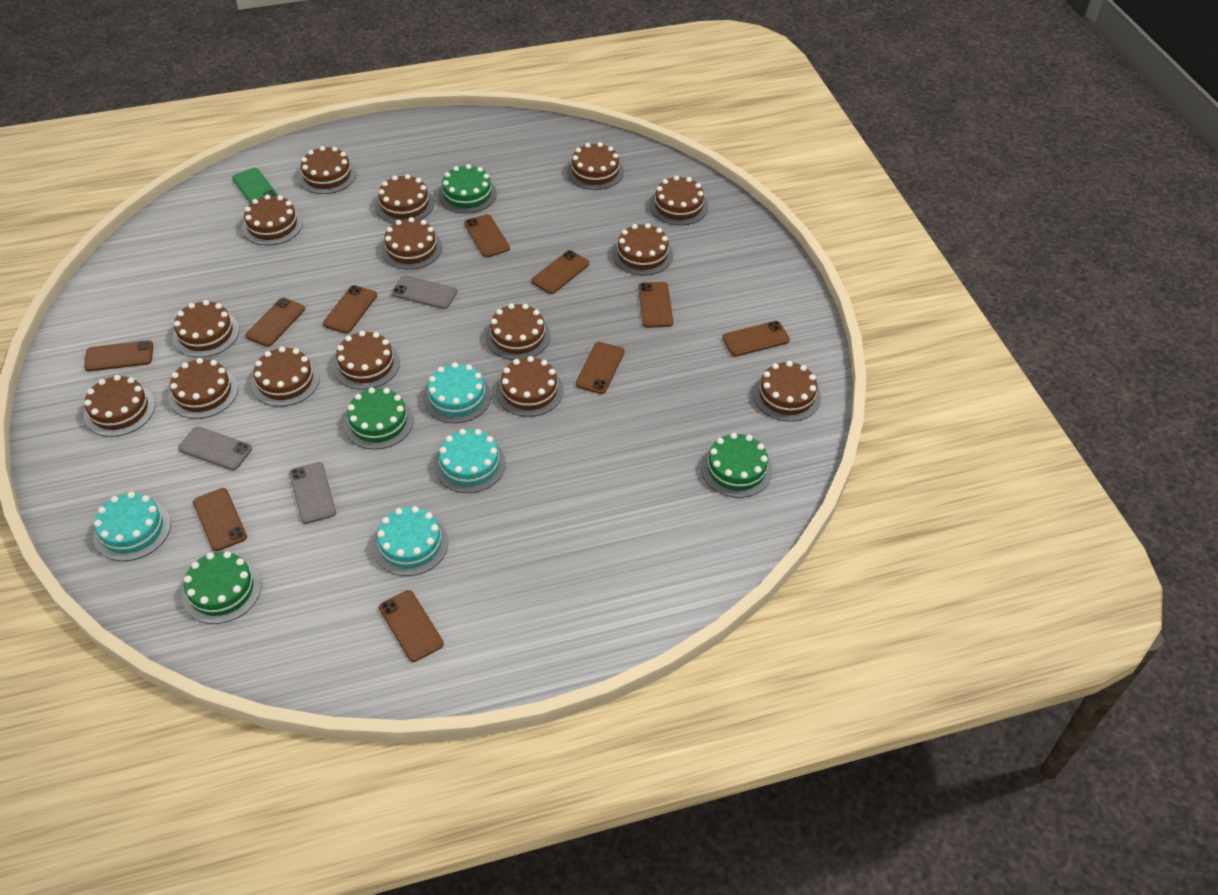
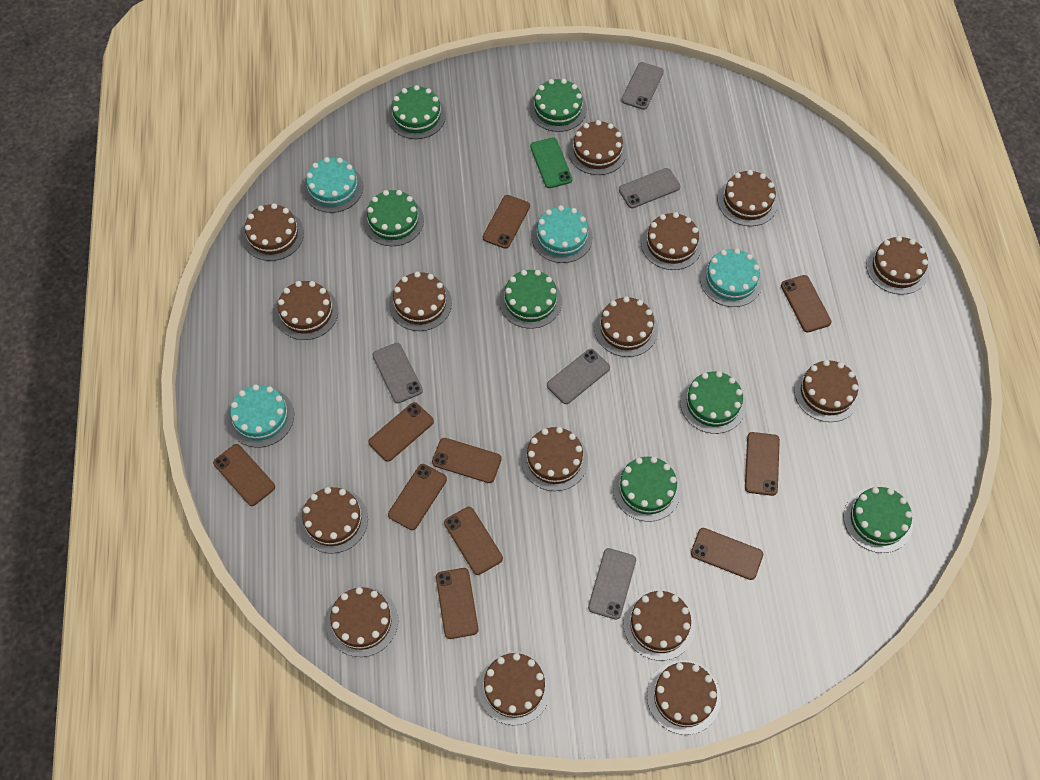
green cake: 4 -> 7
grey phone: 3 -> 5

